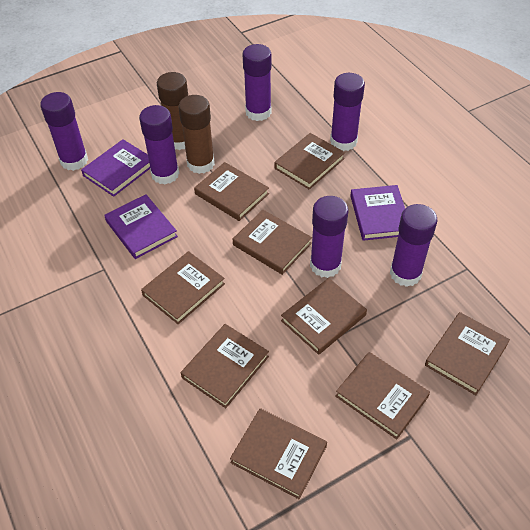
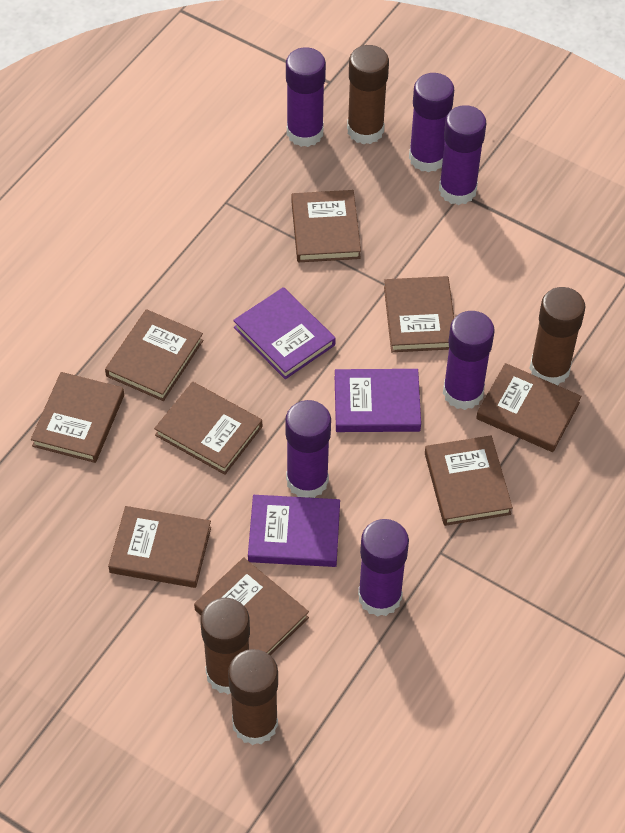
brown glue stick: 2 -> 4

